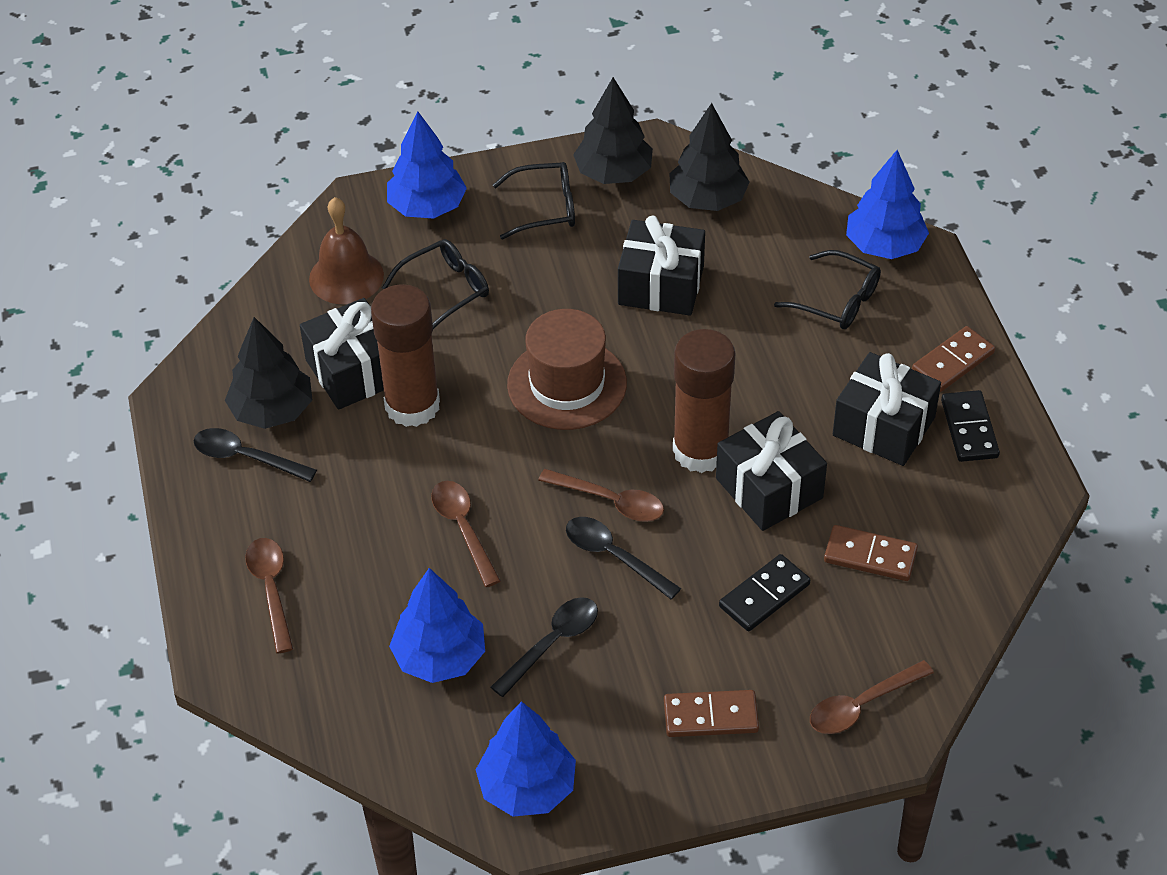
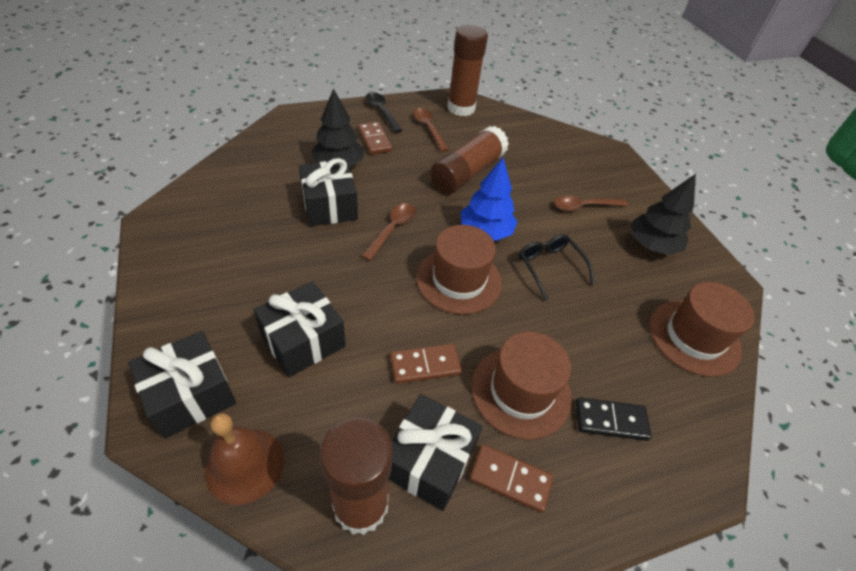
black domino: 2 -> 1
black glasses: 3 -> 1
black spoon: 3 -> 1
black tree: 3 -> 2
blue tree: 4 -> 1
brown glue stick: 2 -> 3
brown hat: 1 -> 3
brown spoon: 4 -> 3

